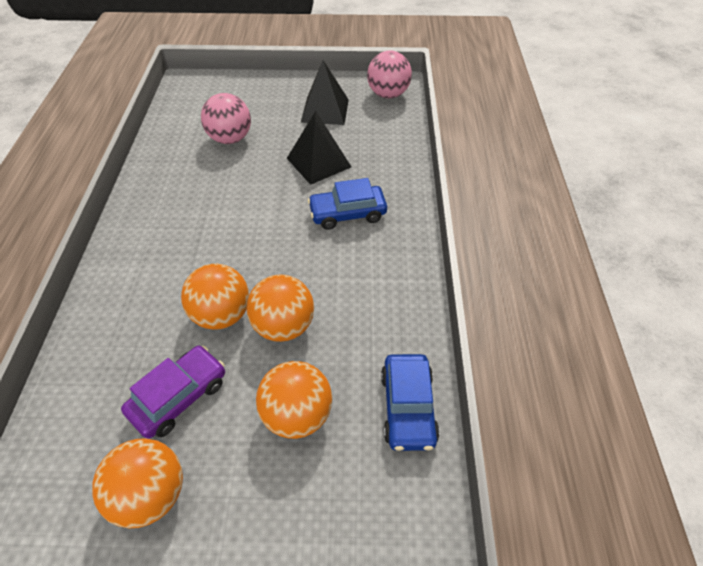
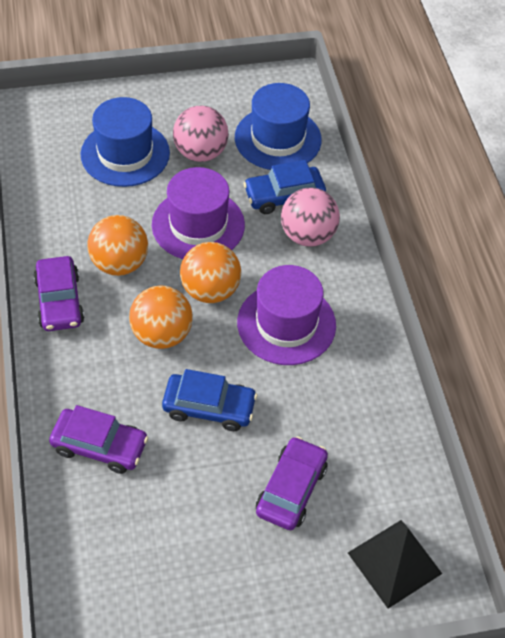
black pyramid: 2 -> 1
blue hat: 0 -> 2
orange ball: 4 -> 3
purple car: 1 -> 3
purple hat: 0 -> 2

